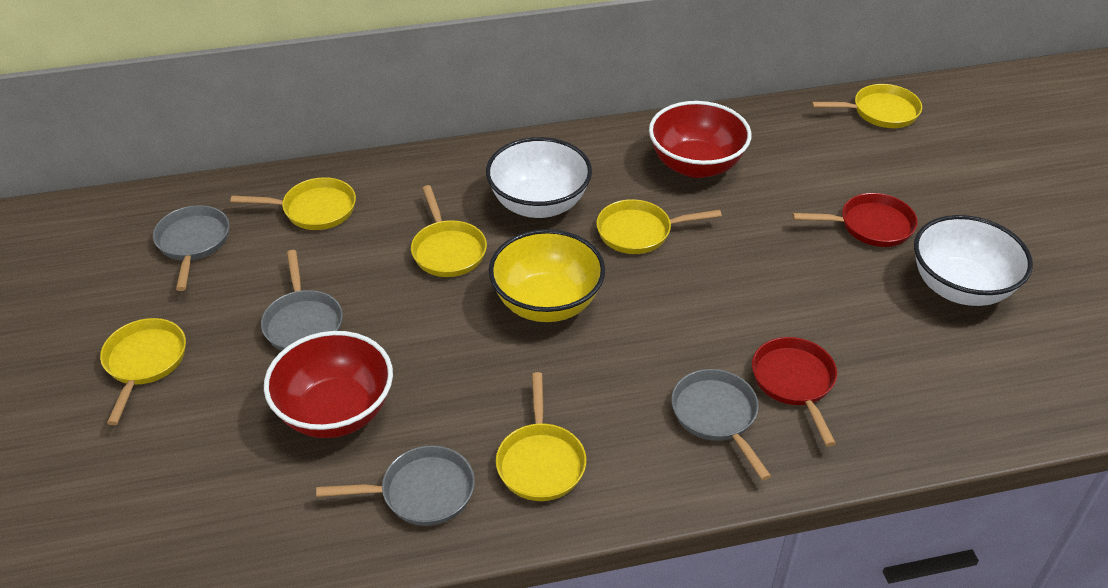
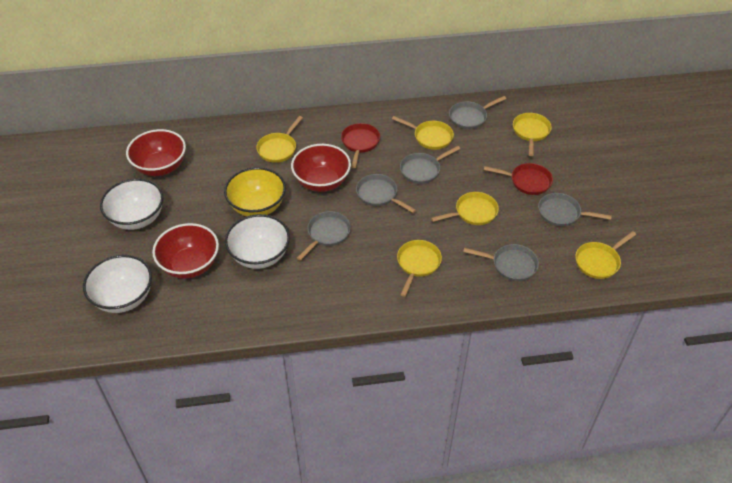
grey pan: 4 -> 6
red bowl: 2 -> 3
white bowl: 2 -> 3

